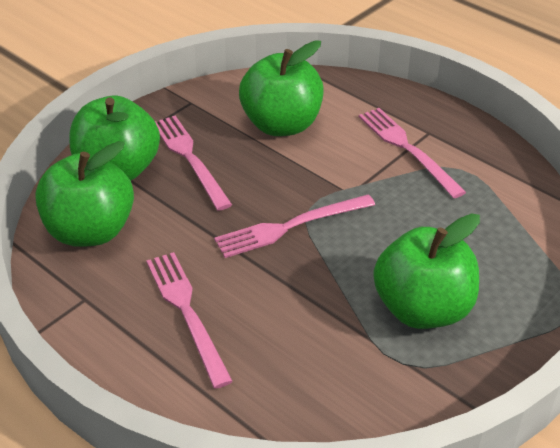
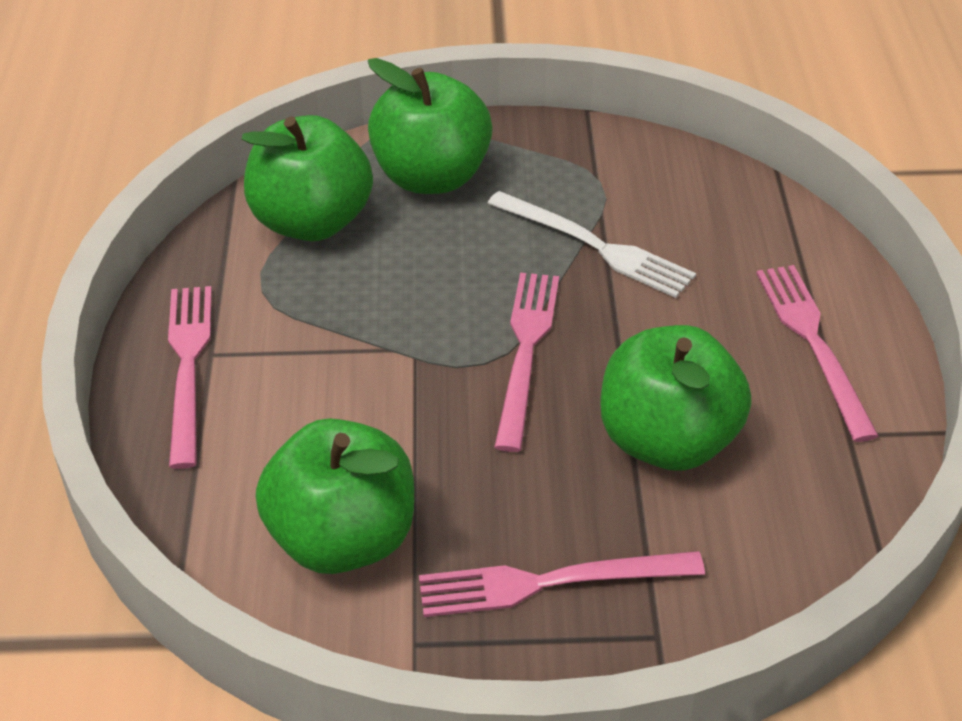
white fork: 0 -> 1

